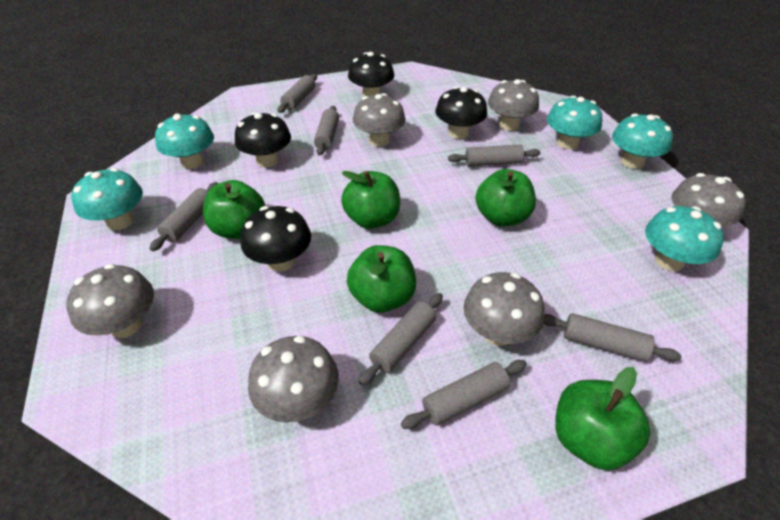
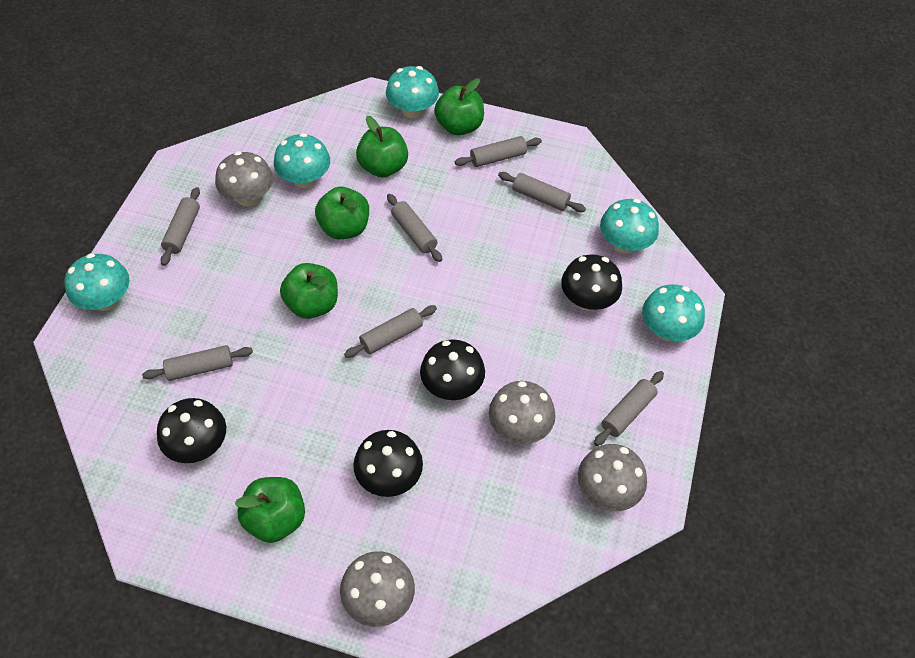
grey mushroom: 6 -> 4

